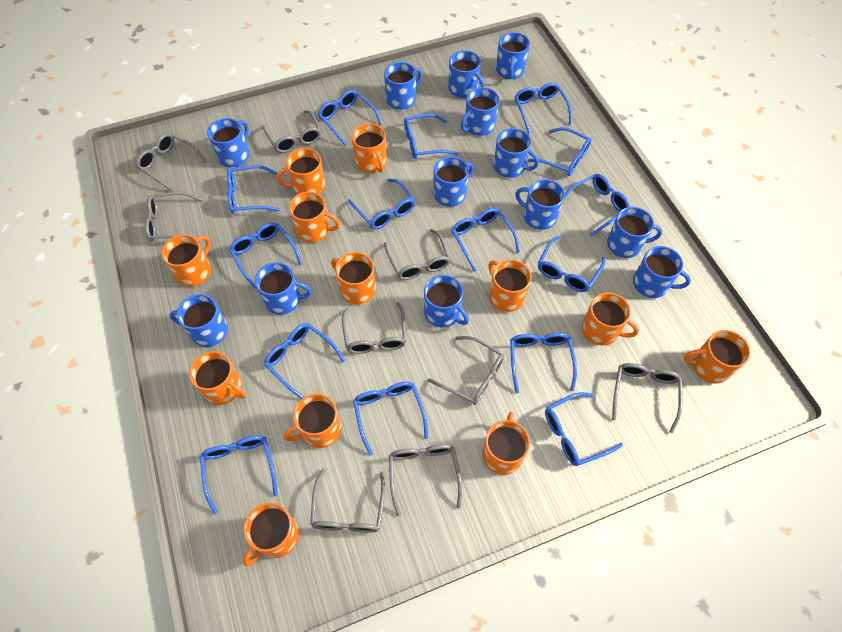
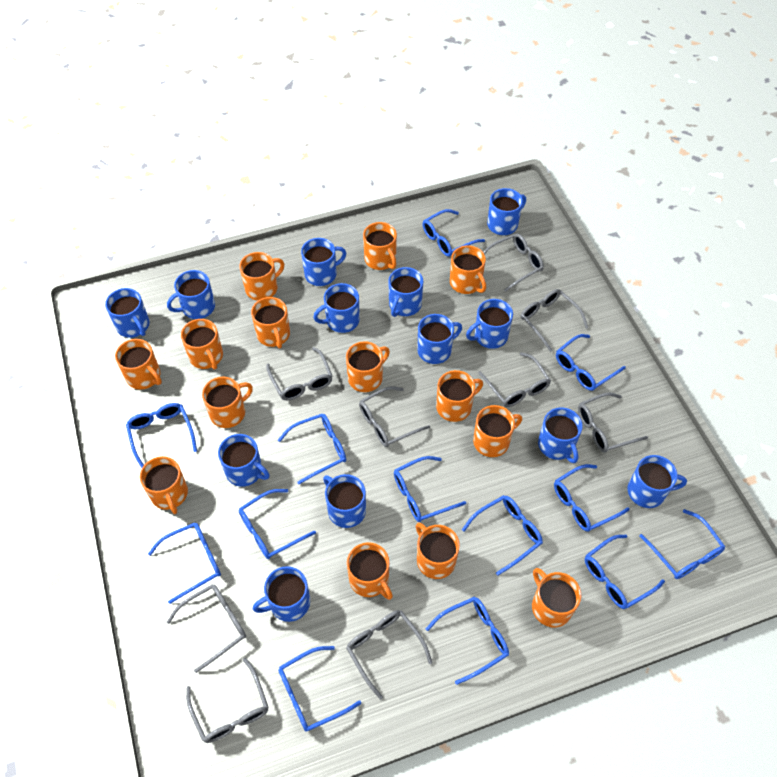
blue glasses: 15 -> 13
orange mug: 12 -> 14

